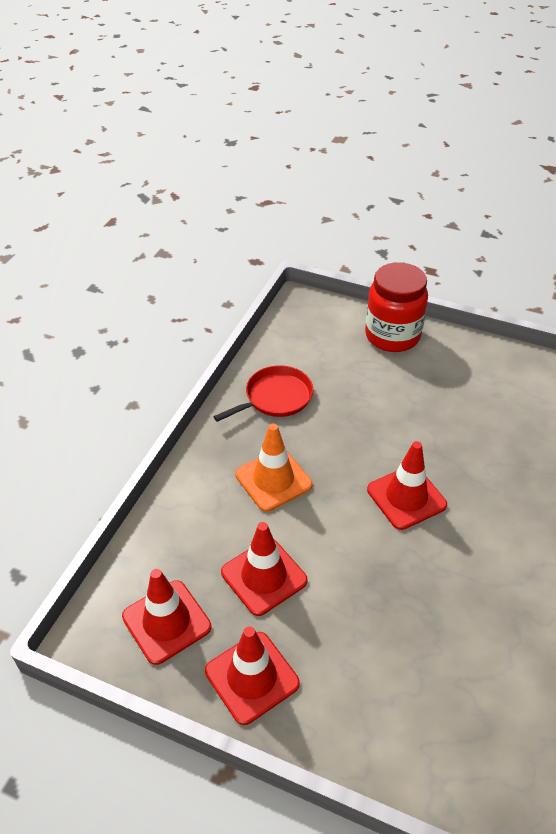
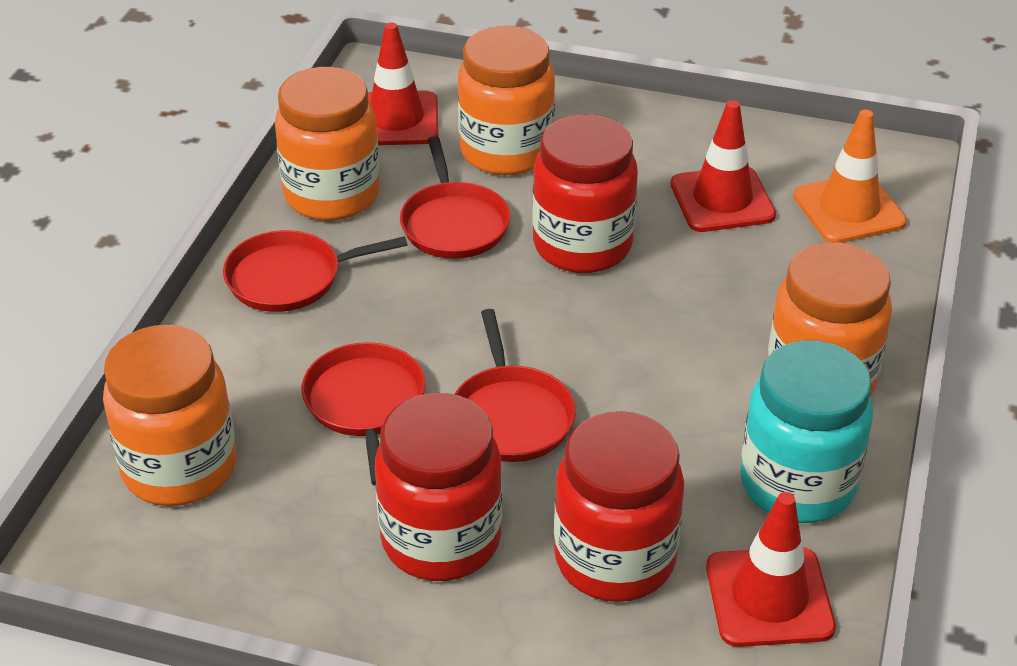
orange jar: 0 -> 4
red jar: 1 -> 3
red pan: 1 -> 4
red traffic cone: 4 -> 3
turquoise jar: 0 -> 1

